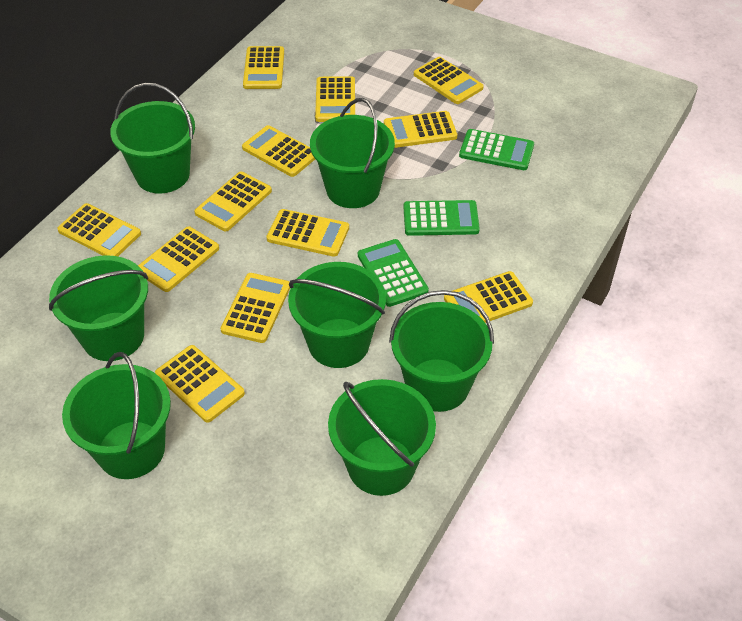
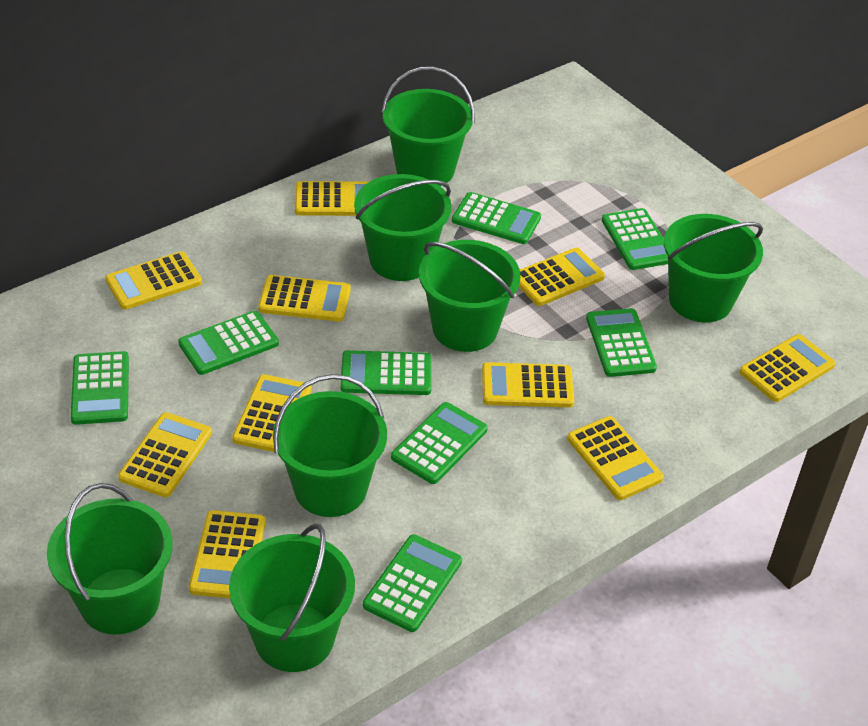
green calculator: 3 -> 8
yellow calculator: 12 -> 10

